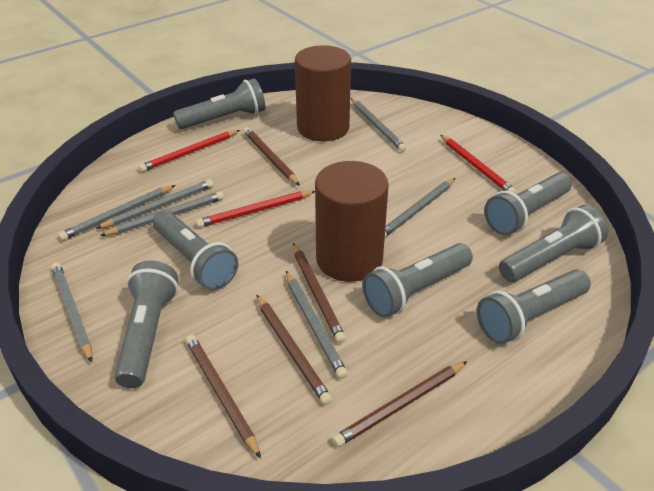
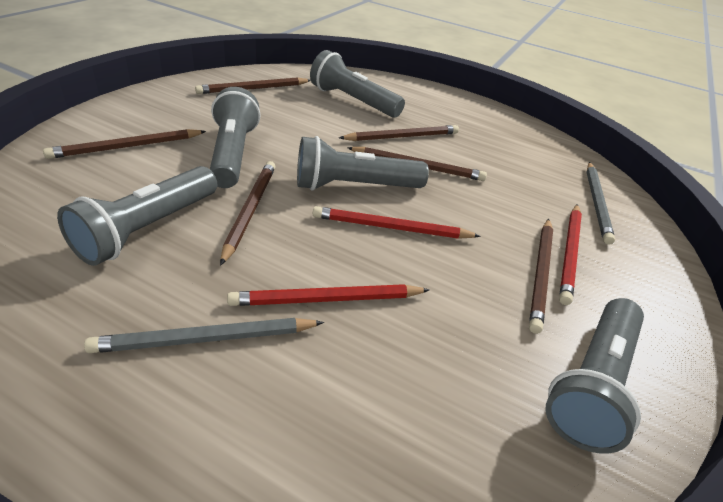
brown cylinder: 2 -> 0
brown pencil: 5 -> 6
grey flashlight: 7 -> 5
grey pencil: 7 -> 2

